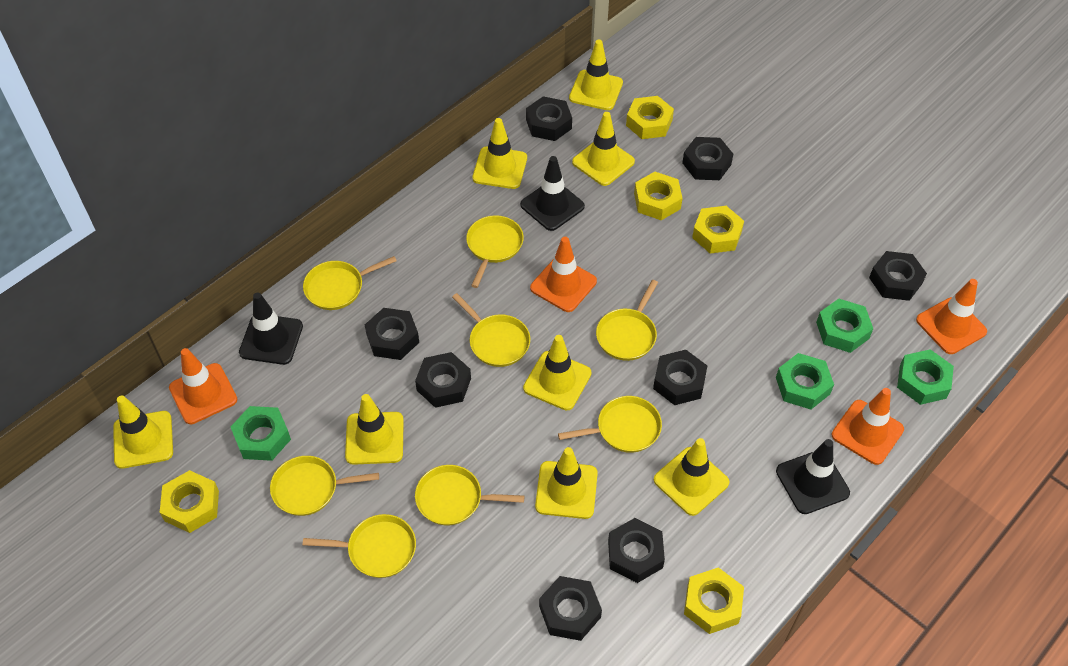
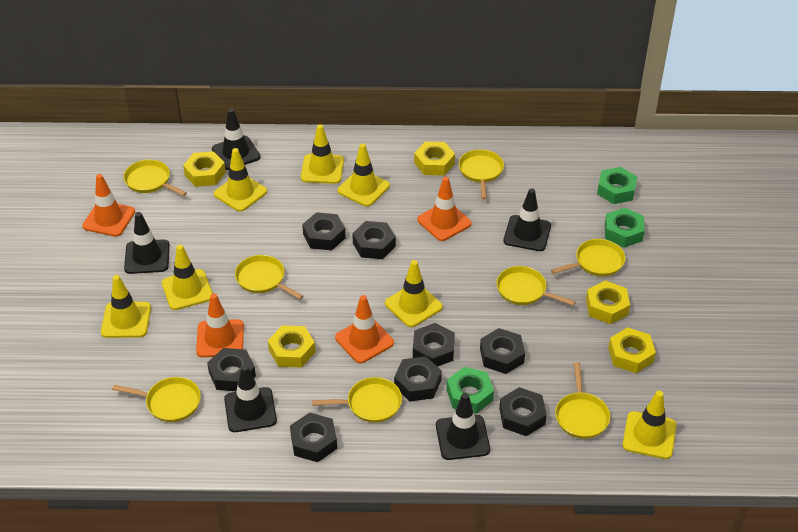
black traffic cone: 3 -> 5
green nut: 4 -> 3
yellow traffic cone: 8 -> 7

